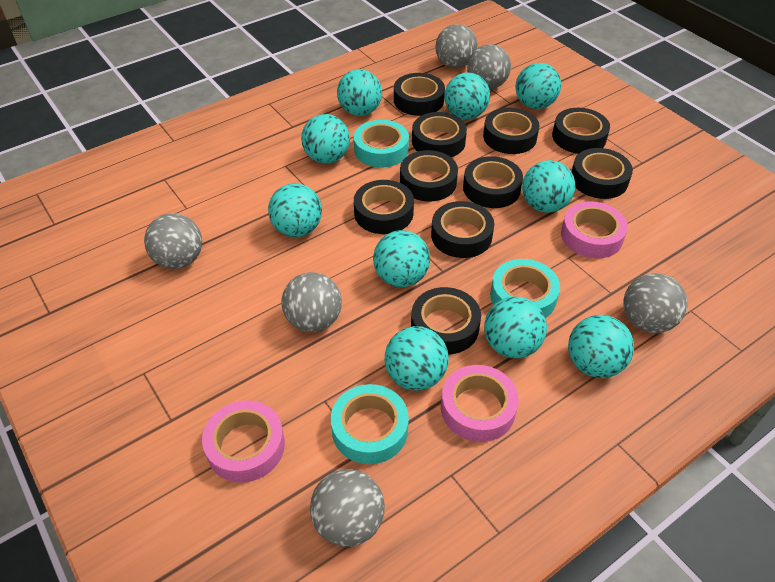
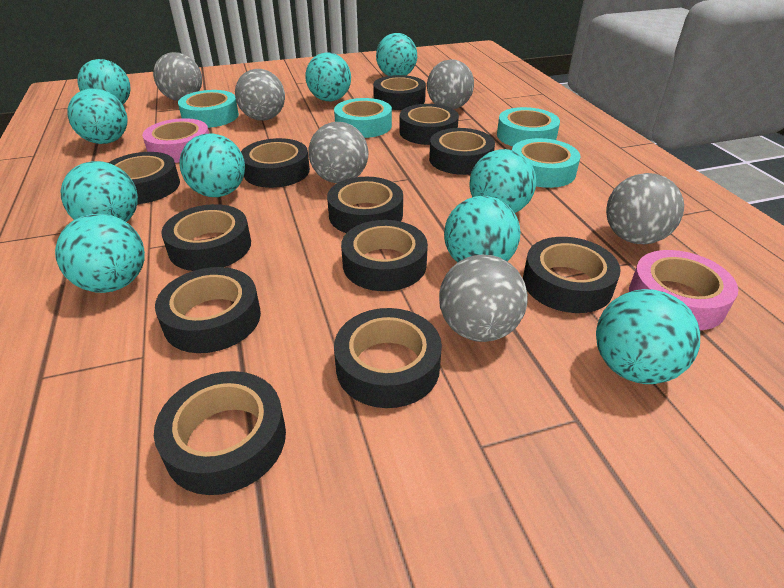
black tape: 10 -> 12
pink tape: 3 -> 2
turquoise tape: 3 -> 4

